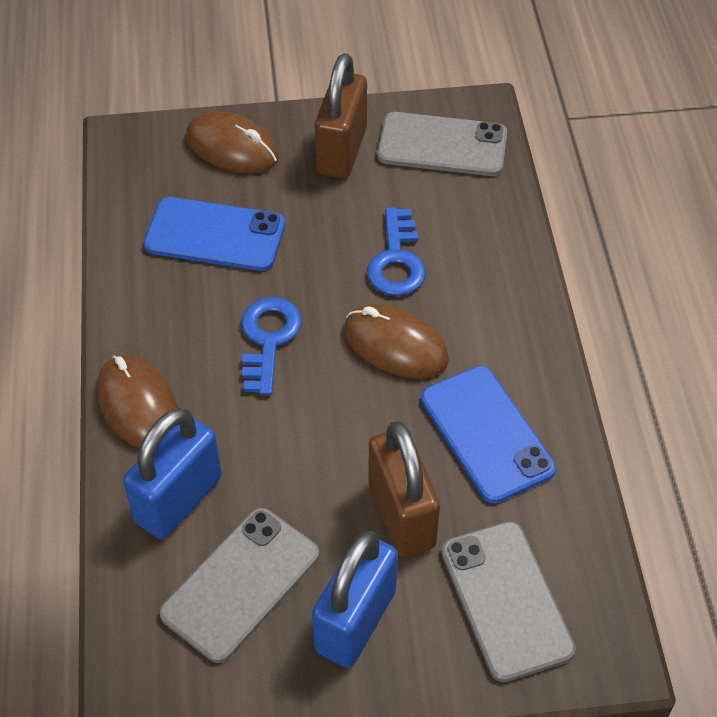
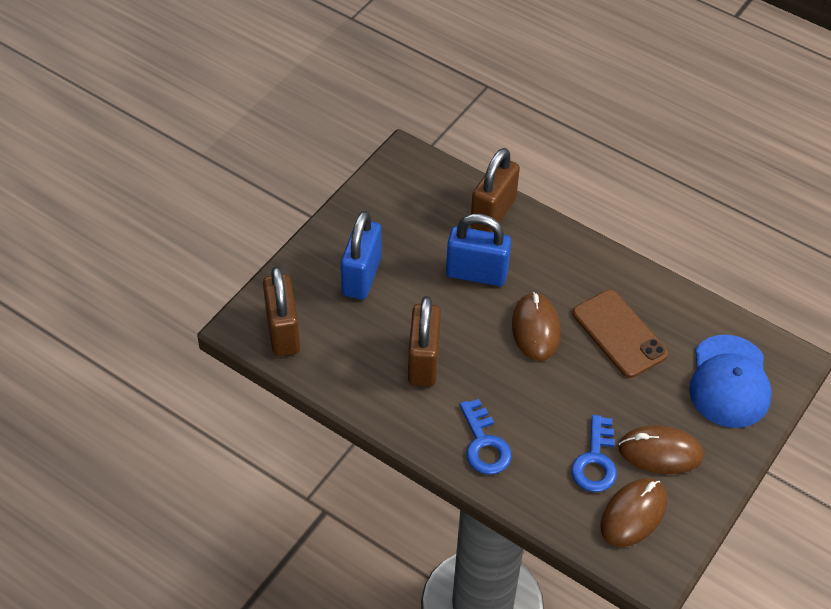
blue cap: 0 -> 1
blue phone: 2 -> 0
brown padlock: 2 -> 3
brown phone: 0 -> 1
grey phone: 3 -> 0

